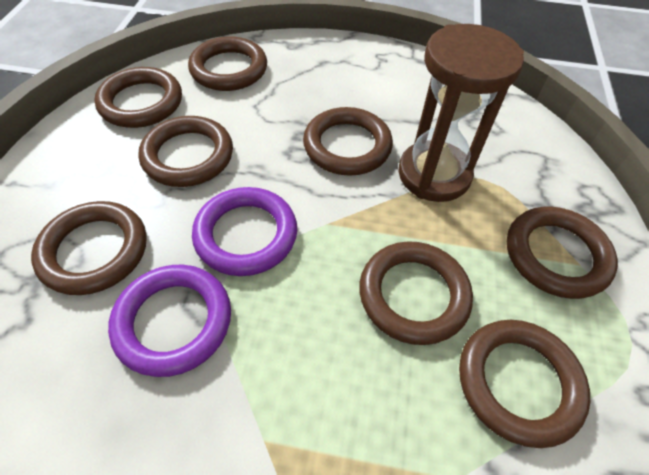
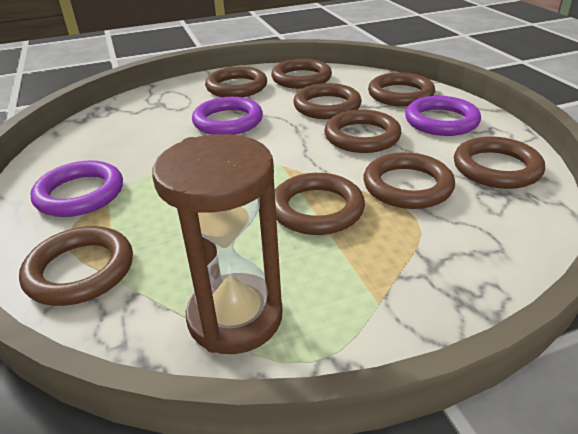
brown ring: 8 -> 9
purple ring: 2 -> 3

